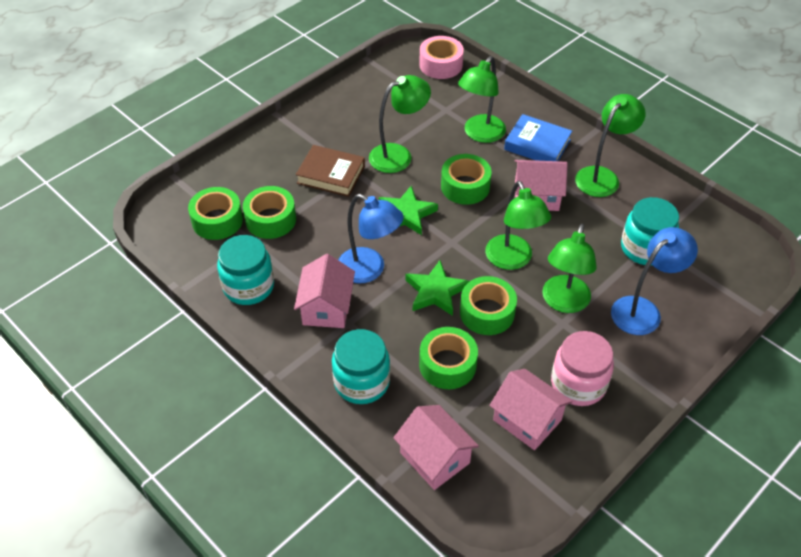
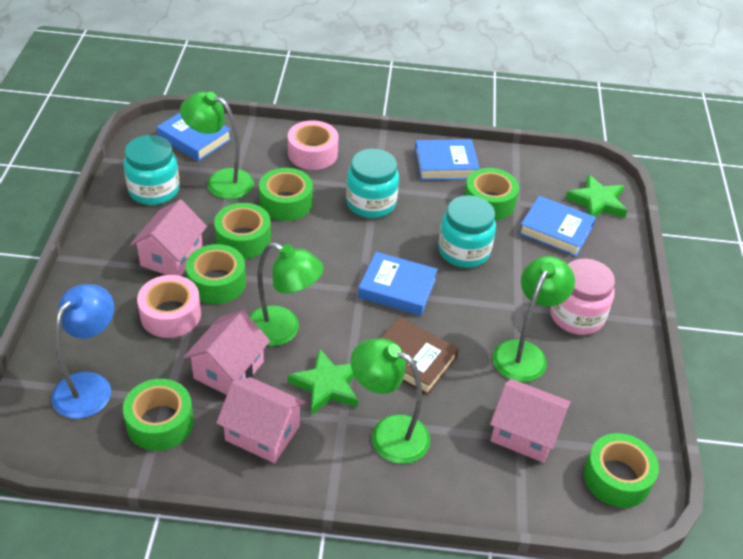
blue book: 1 -> 4
blue lamp: 2 -> 1
green lamp: 5 -> 4
green tape: 5 -> 6
pink tape: 1 -> 2

